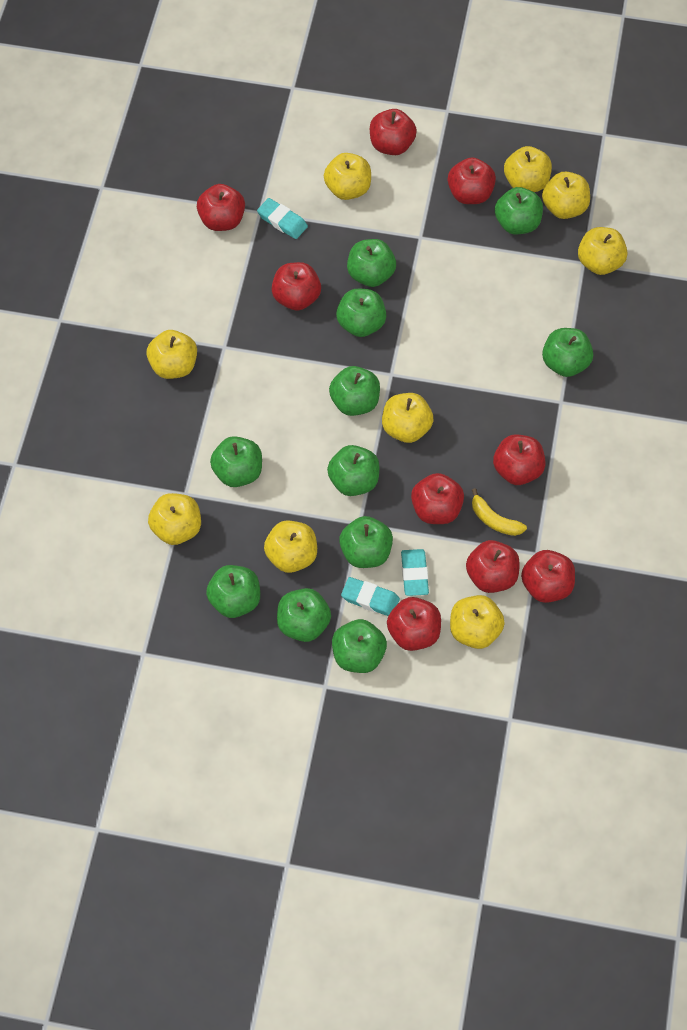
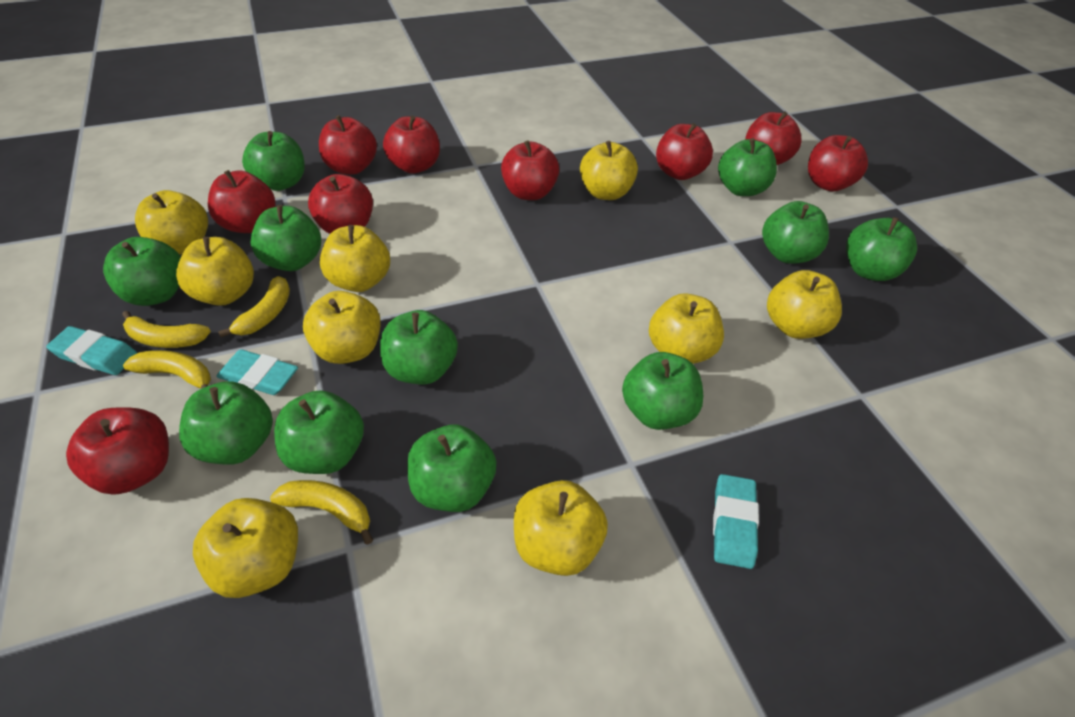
yellow banana: 1 -> 4

